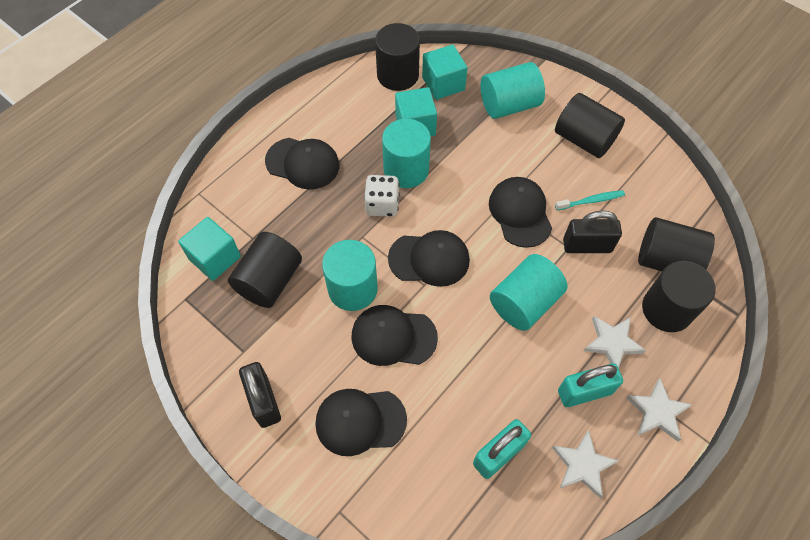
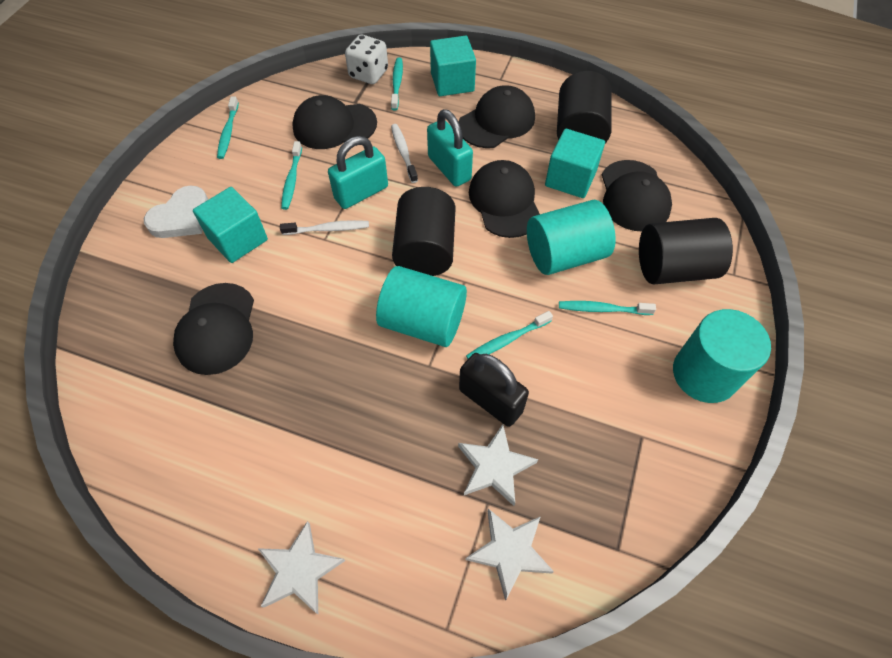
black cylinder: 5 -> 3
black padlock: 2 -> 1
turquoise cylinder: 4 -> 3
turquoise toothbrush: 1 -> 5
white heart: 0 -> 1
white toothbrush: 0 -> 2

